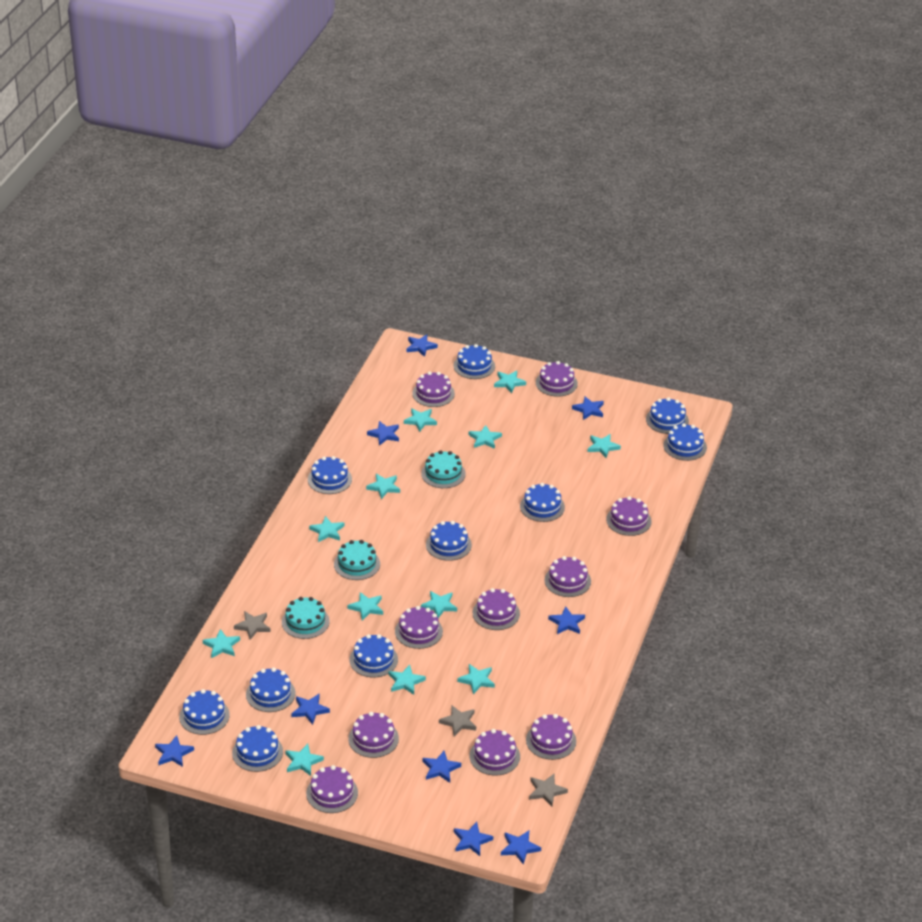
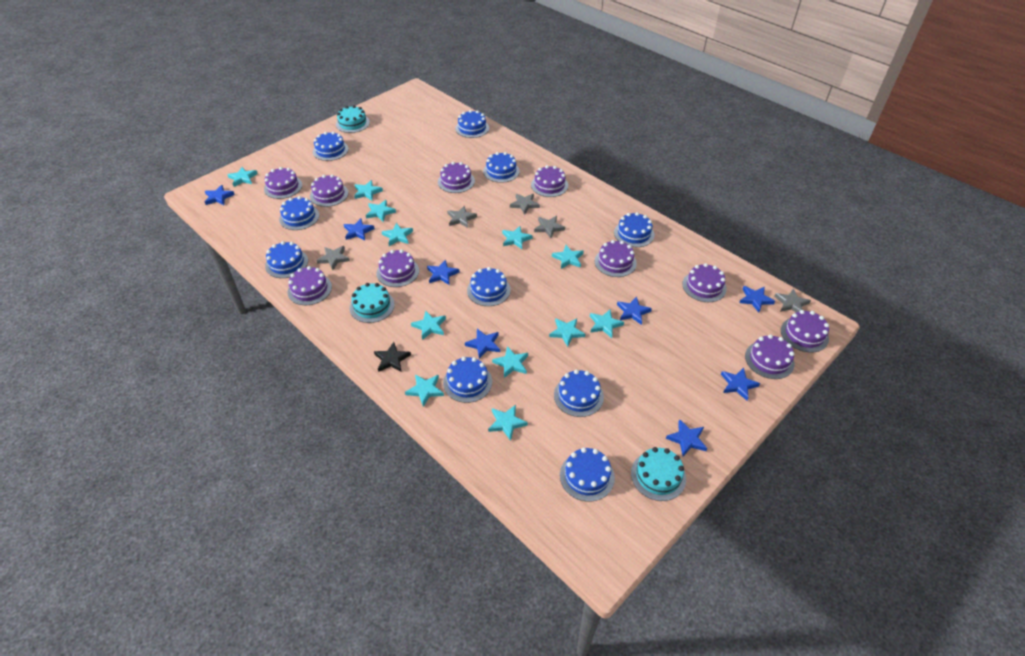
black star: 0 -> 1
blue star: 9 -> 8
grey star: 3 -> 5

